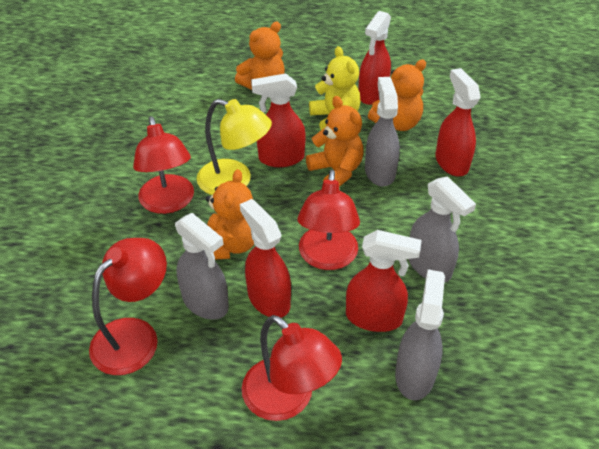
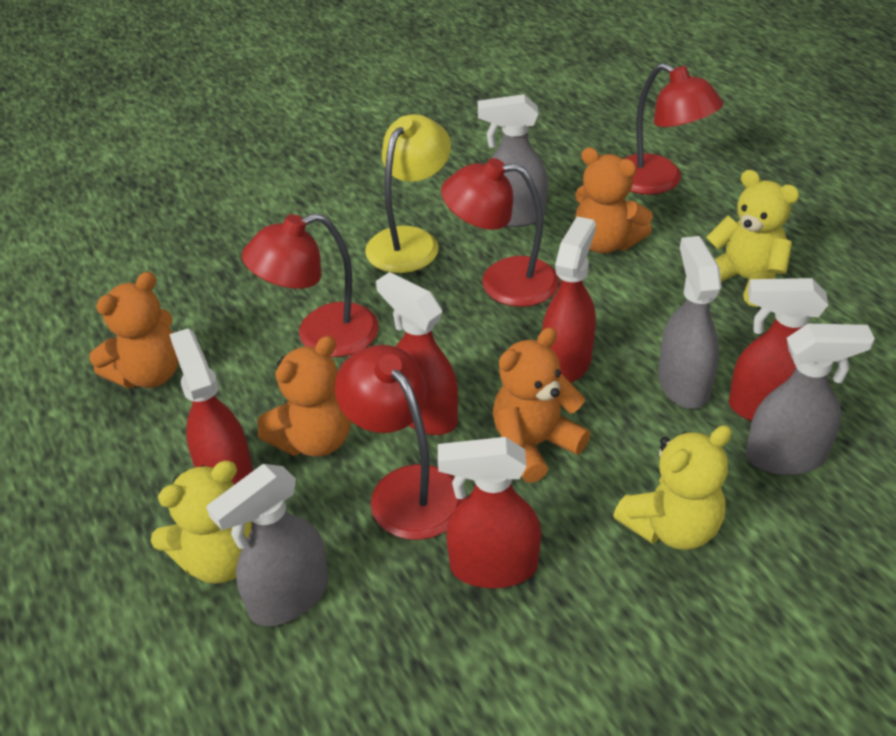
yellow teddy bear: 1 -> 3

